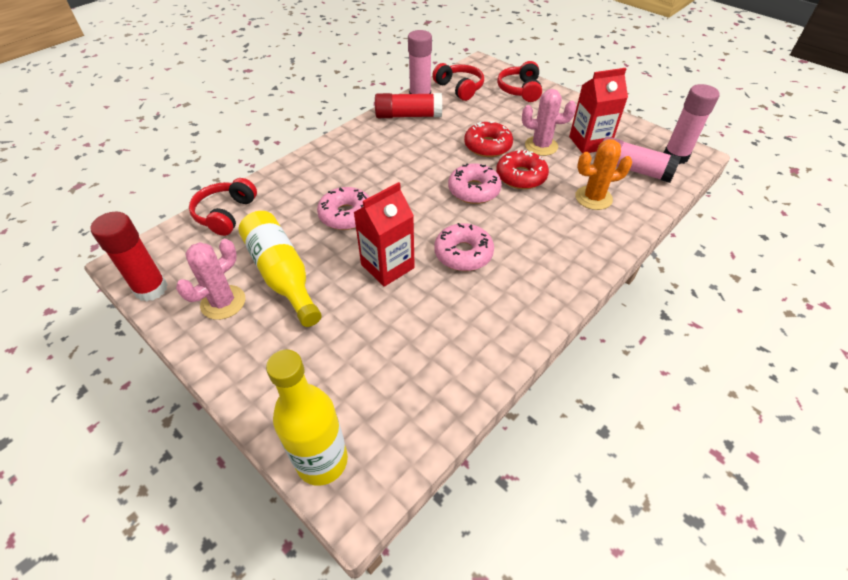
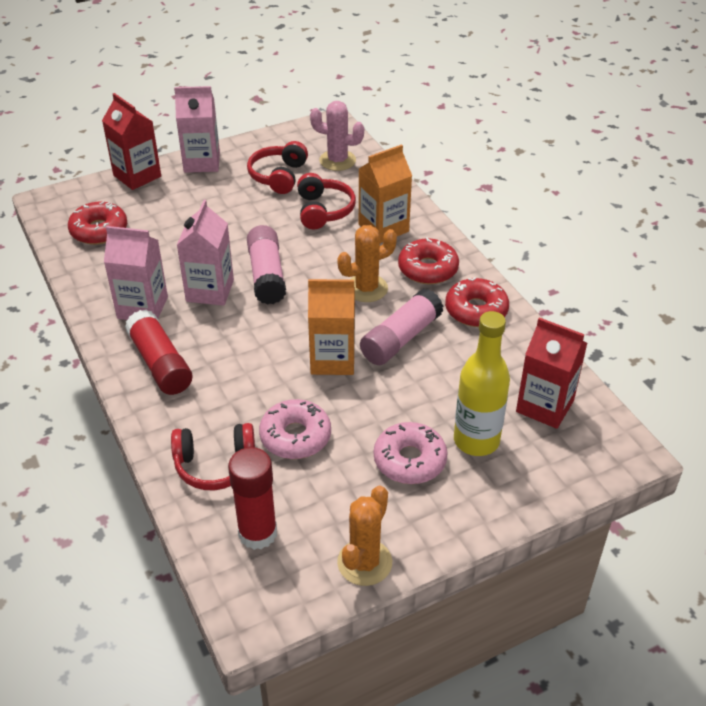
orange cactus: 1 -> 2
orange carton: 0 -> 2
pink cactus: 2 -> 1
pink carton: 0 -> 3
pink donut: 3 -> 2
pink glue stick: 3 -> 2
red donut: 2 -> 3
yellow bottle: 2 -> 1

